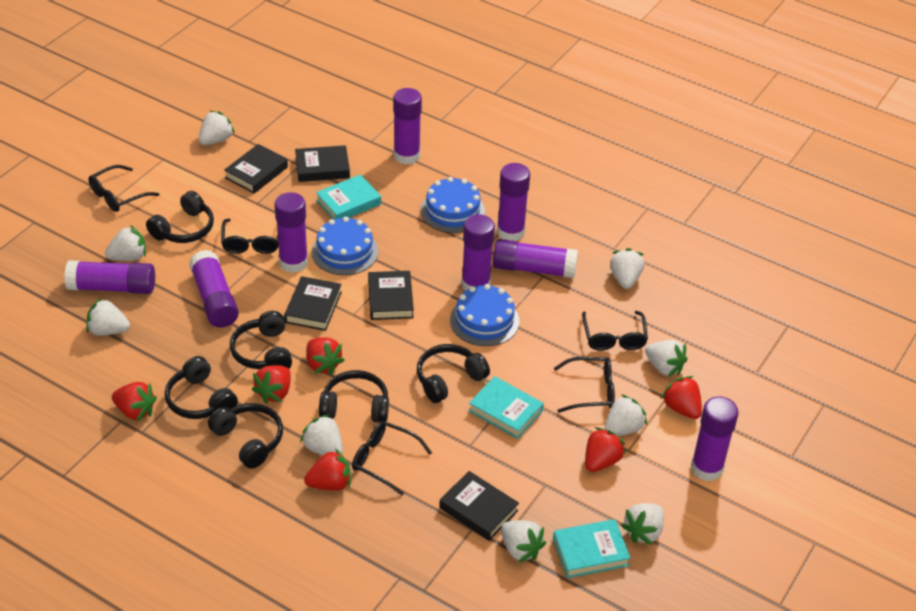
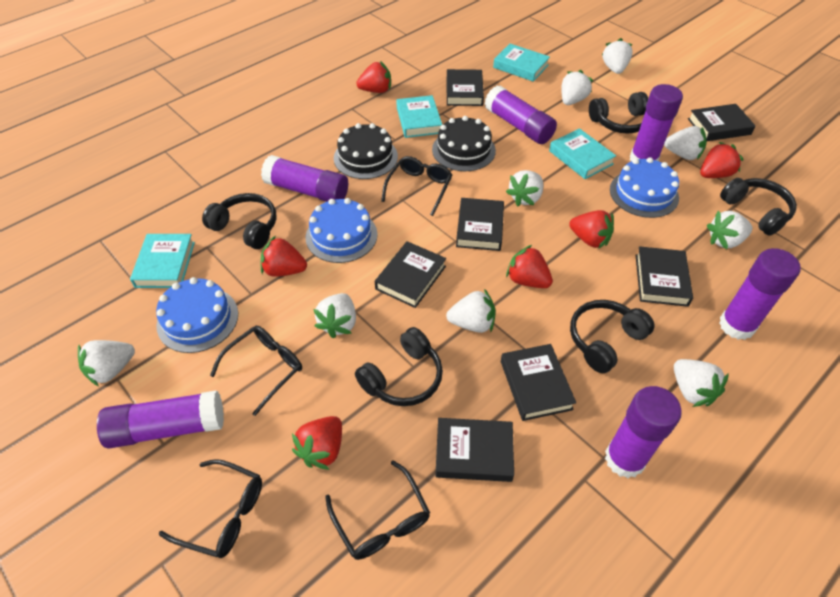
black book: 5 -> 7
black cake: 0 -> 2
black glasses: 5 -> 4
black headphones: 6 -> 5
purple glue stick: 8 -> 6
turquoise book: 3 -> 4

